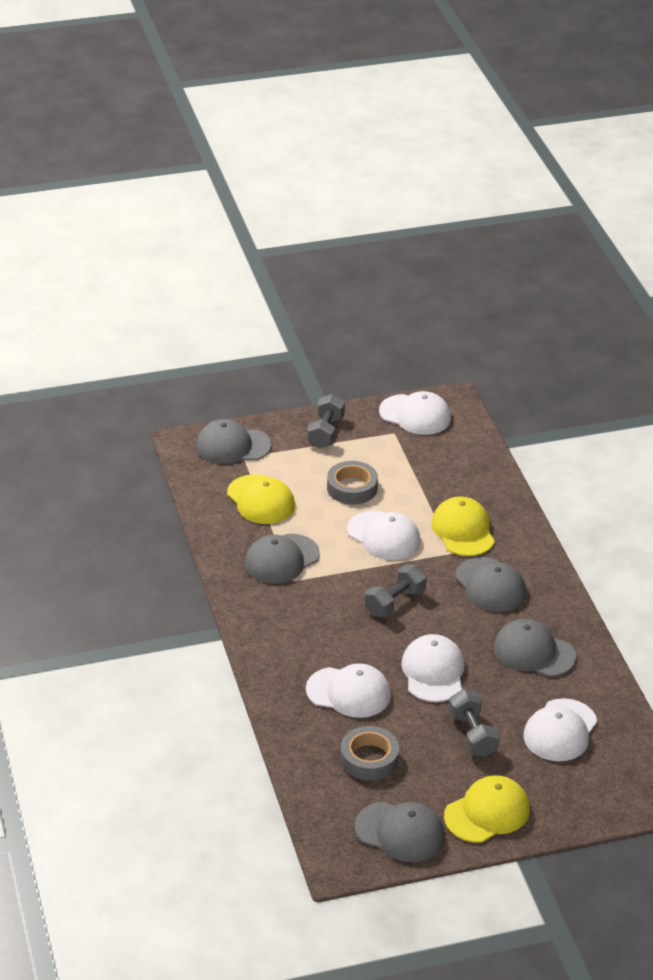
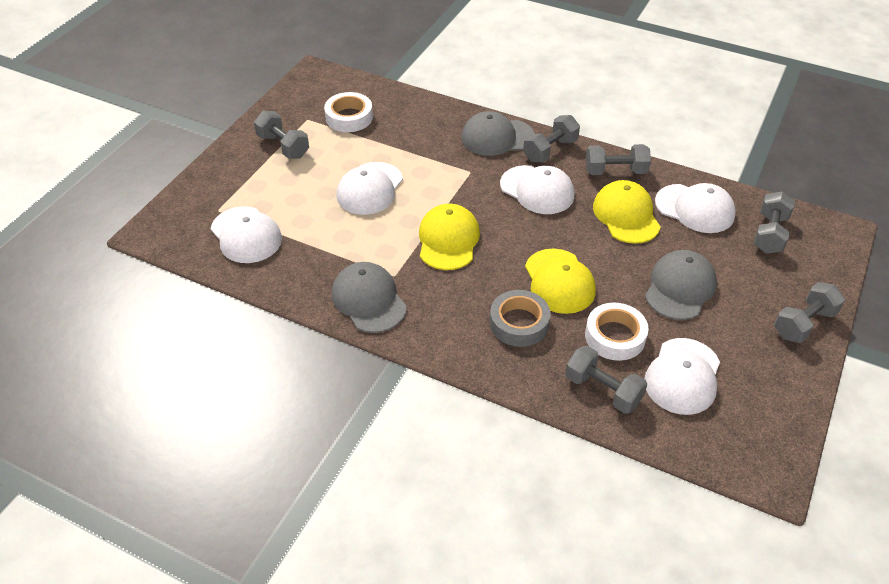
grey cap: 5 -> 3
grey dumbbell: 3 -> 6
grey tape: 2 -> 1
white tape: 0 -> 2

